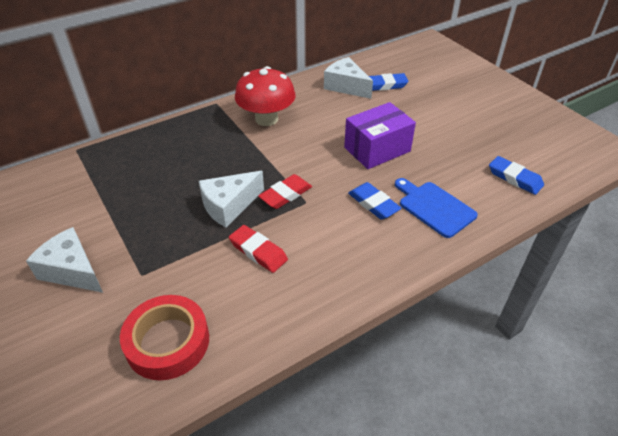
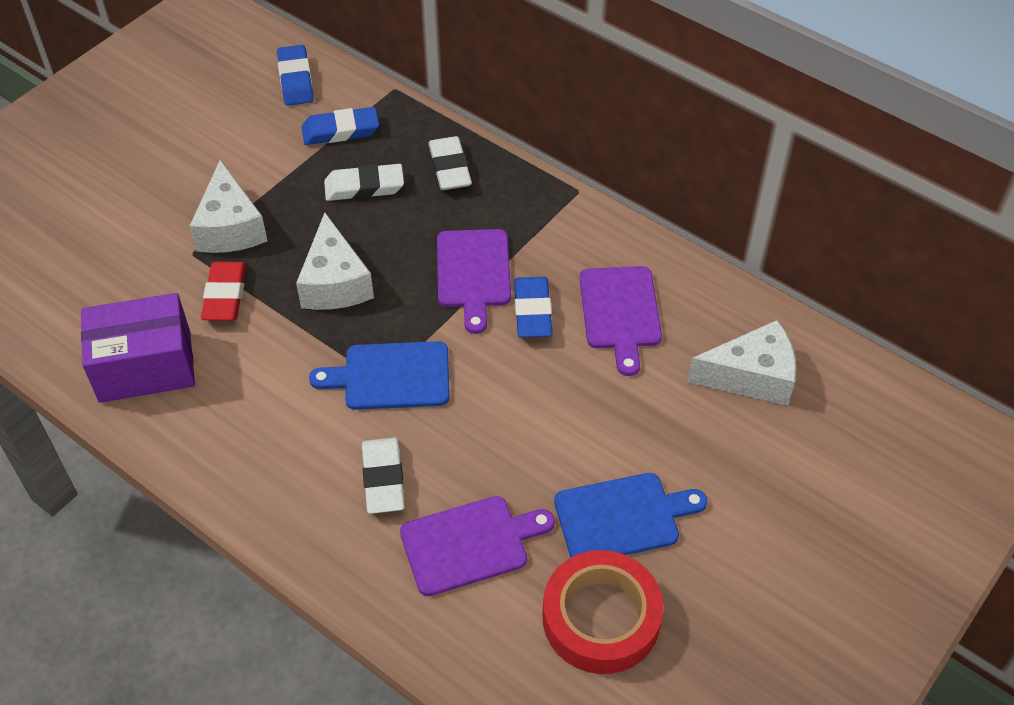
blue cutting board: 1 -> 2
purple cutting board: 0 -> 3
red eraser: 2 -> 1
red mushroom: 1 -> 0
white eraser: 0 -> 3

